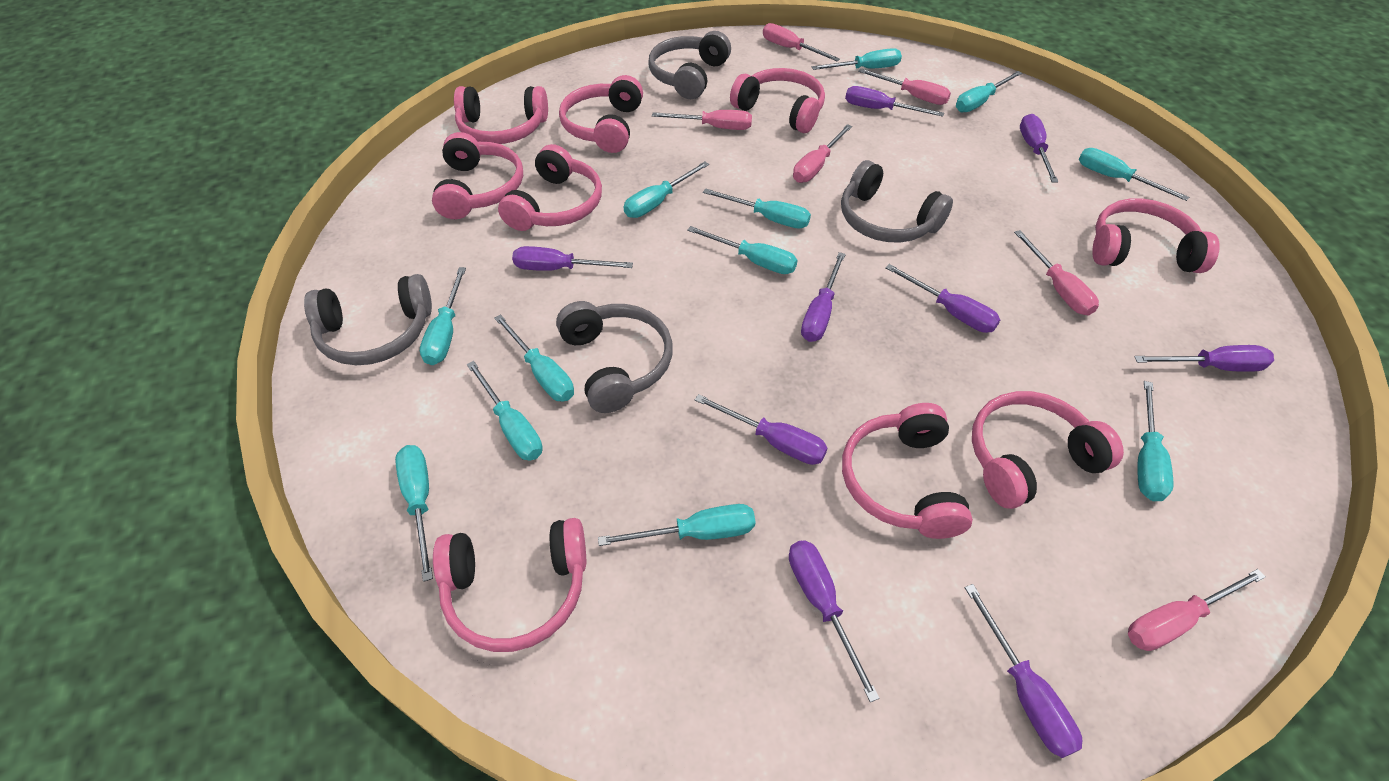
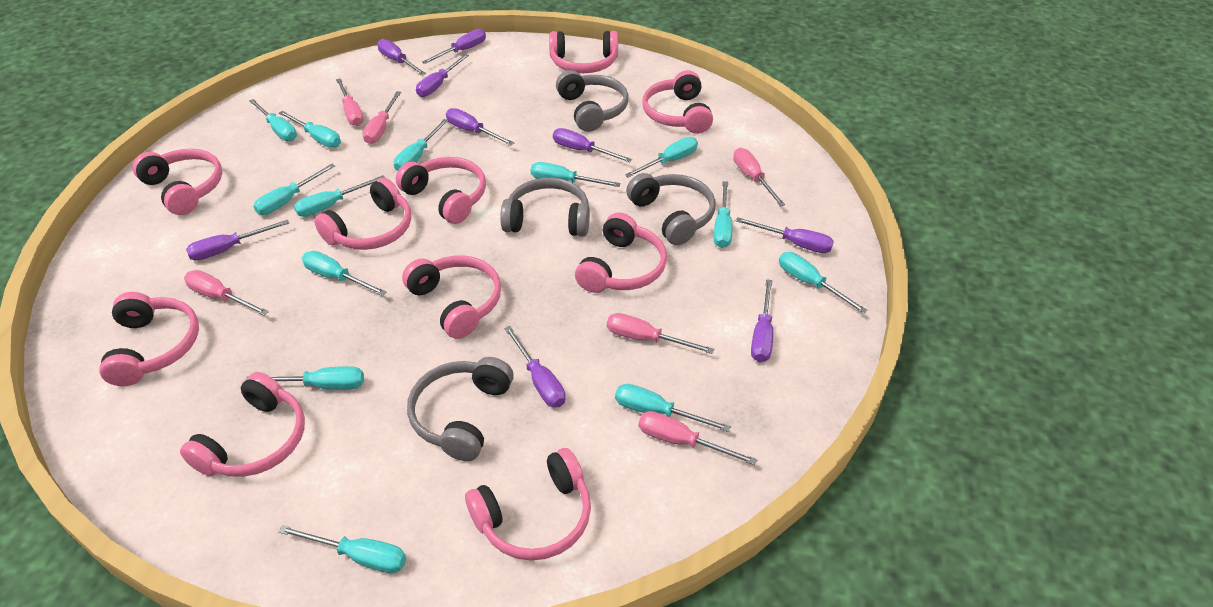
pink headphones: 9 -> 10
turquoise screwdriver: 12 -> 13

